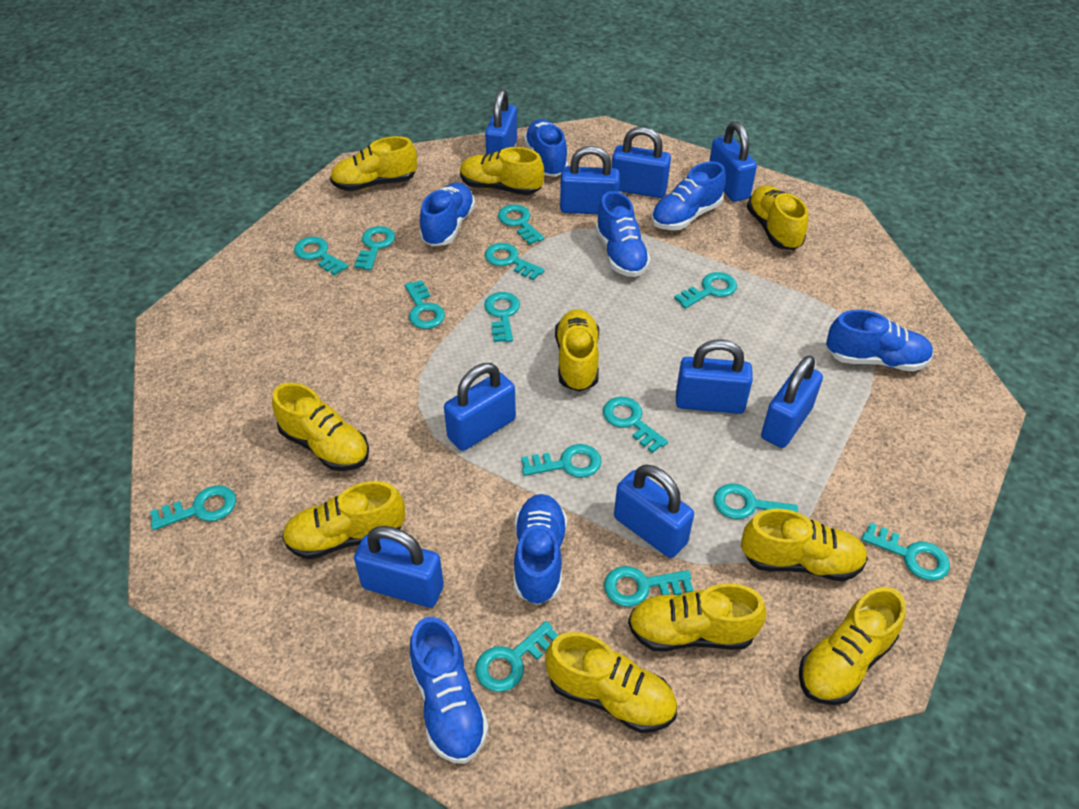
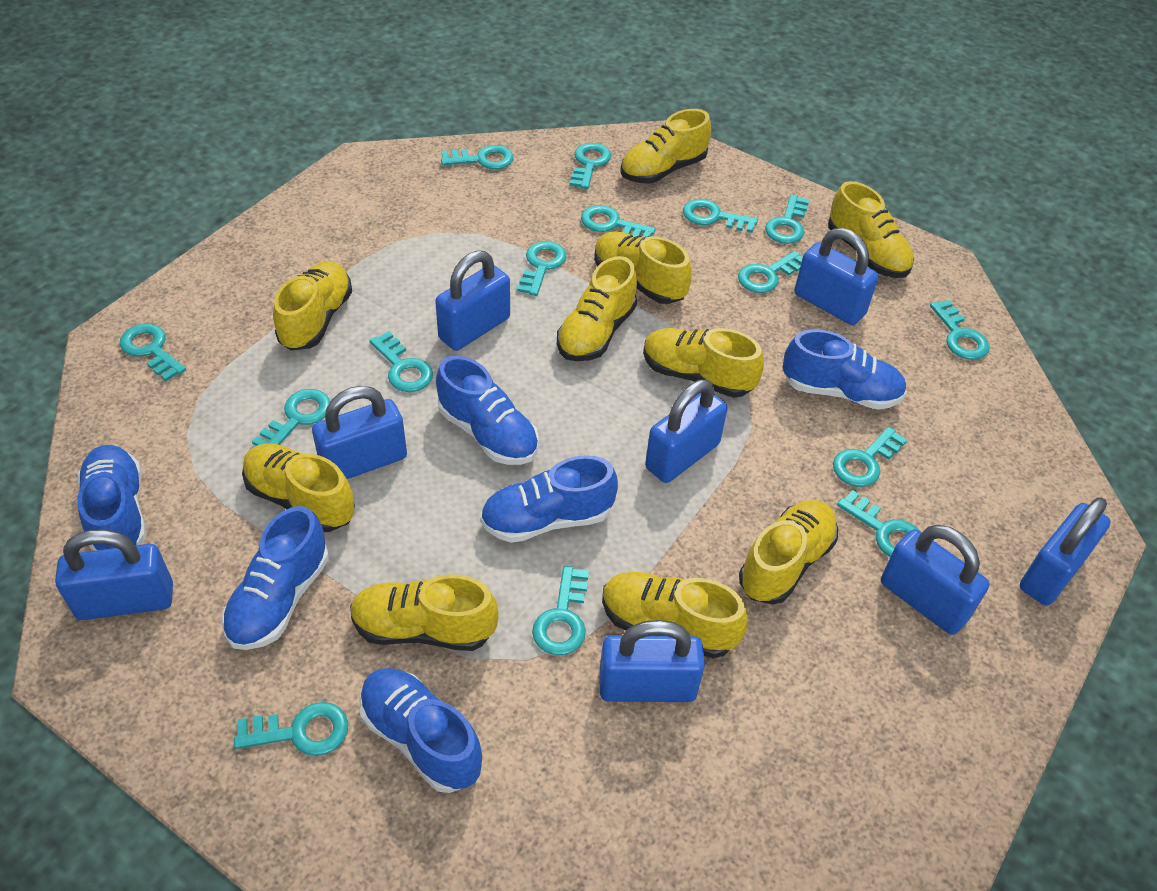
blue padlock: 9 -> 8
blue shoe: 7 -> 6
turquoise key: 14 -> 15

